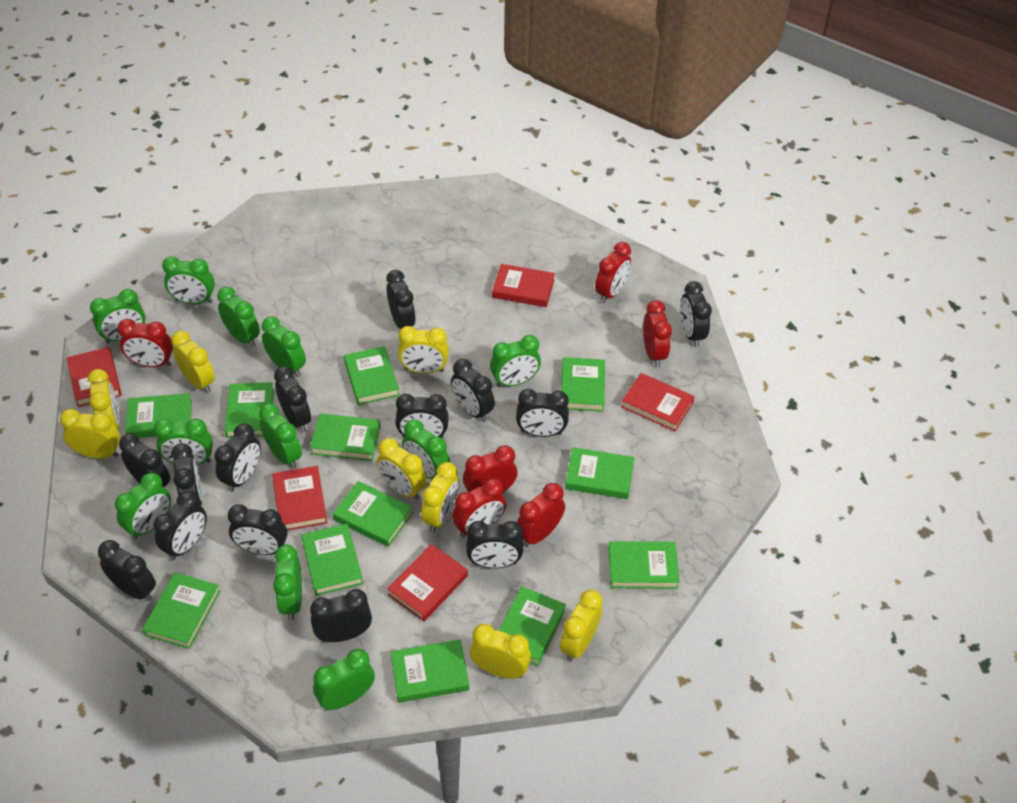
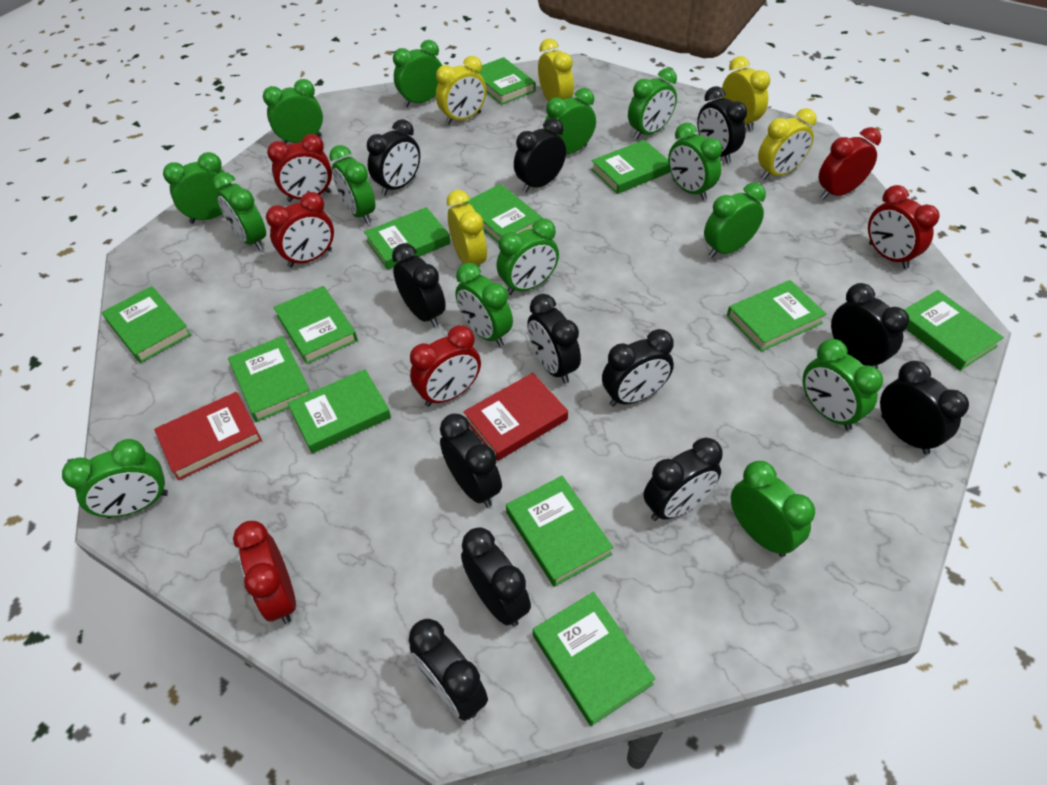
black clock: 14 -> 12
green clock: 11 -> 14
red book: 5 -> 2
yellow clock: 8 -> 5

